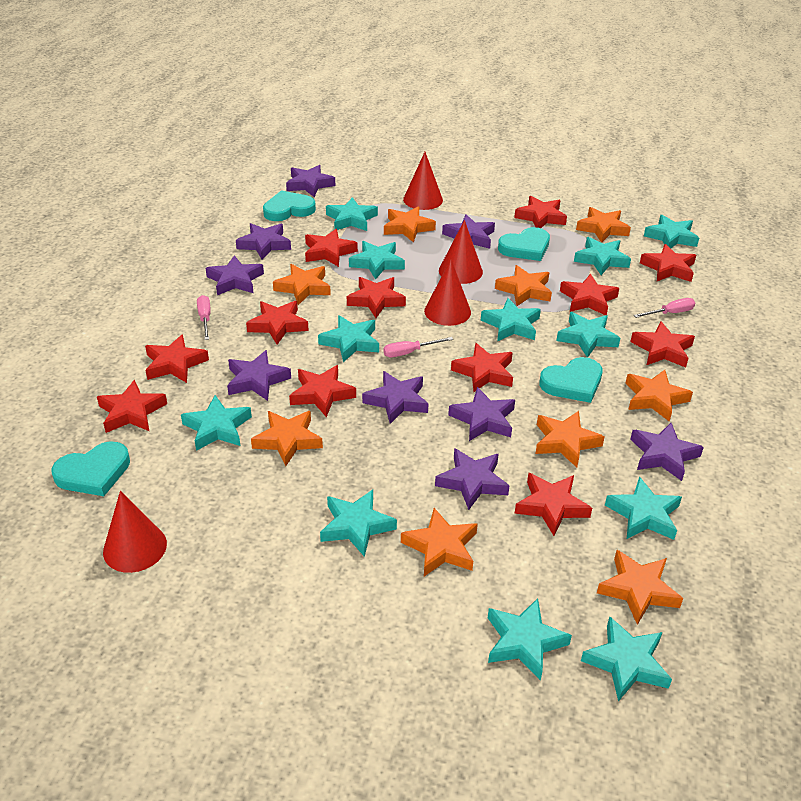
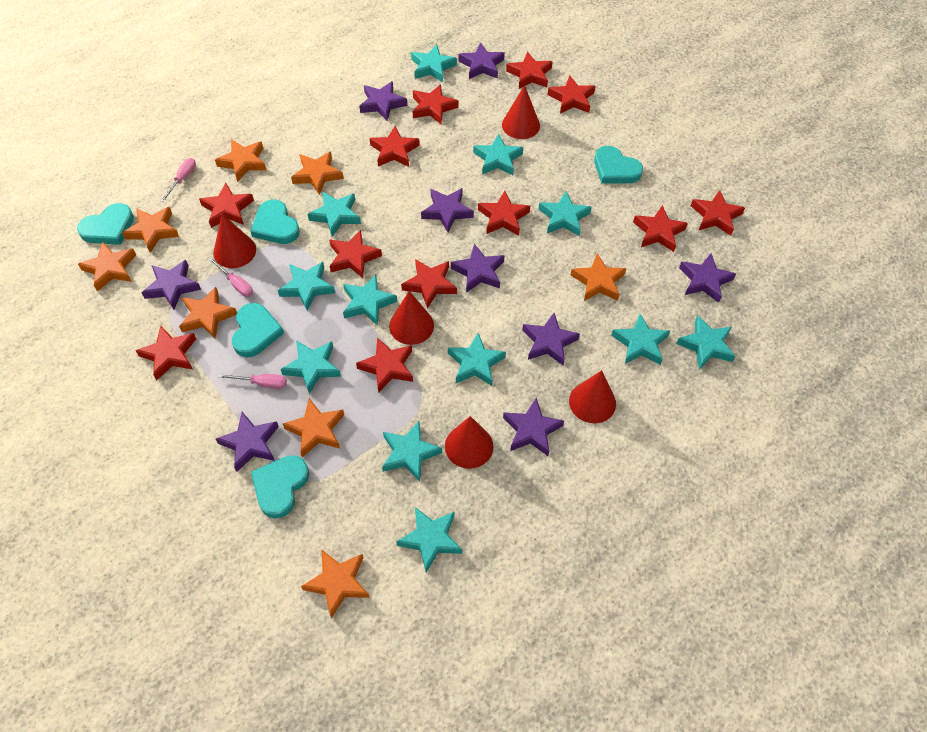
orange star: 9 -> 8
red cone: 4 -> 5
turquoise heart: 4 -> 5

